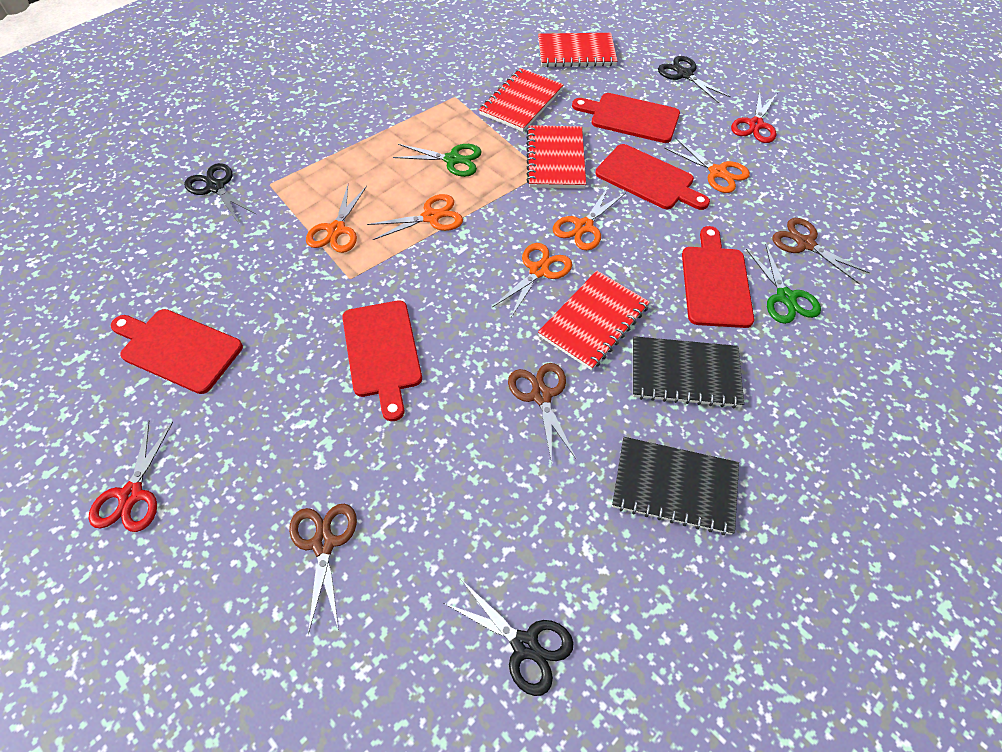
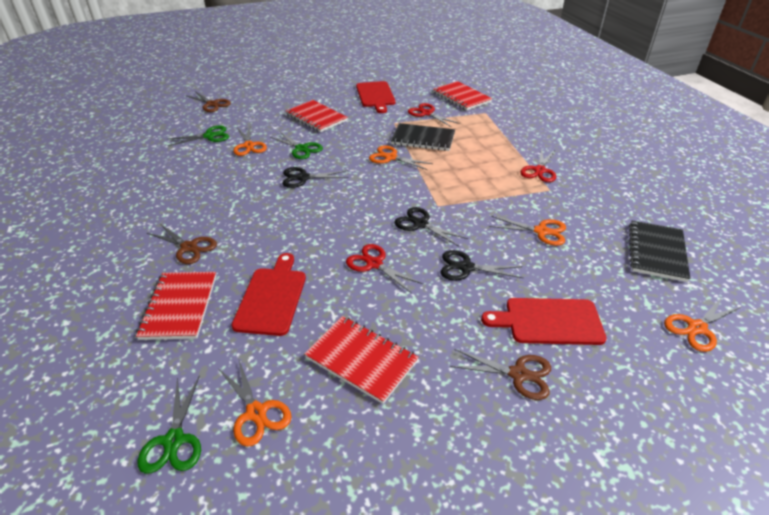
green scissors: 2 -> 3
red cutting board: 5 -> 3
red scissors: 2 -> 3

